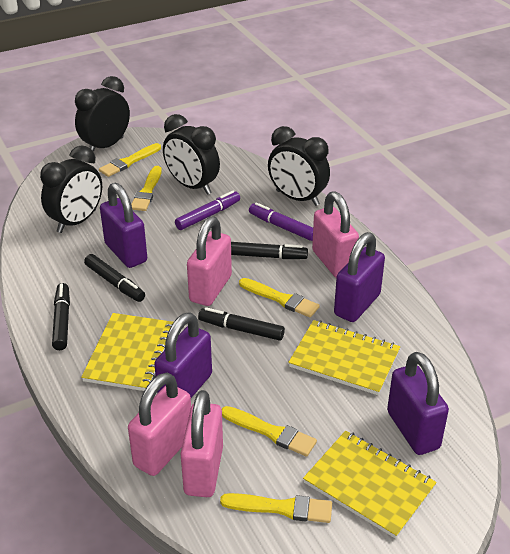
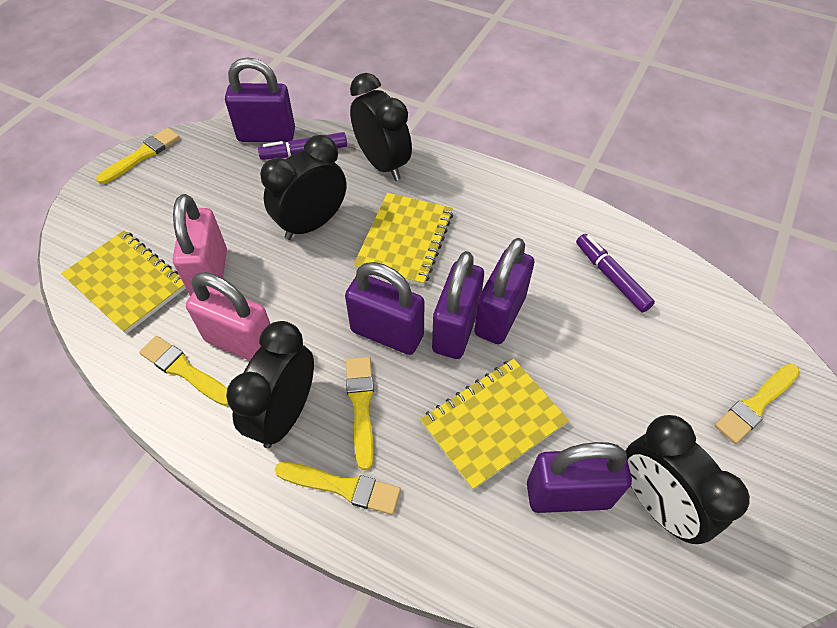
black marker: 4 -> 0
pink padlock: 4 -> 2
purple padlock: 4 -> 5

